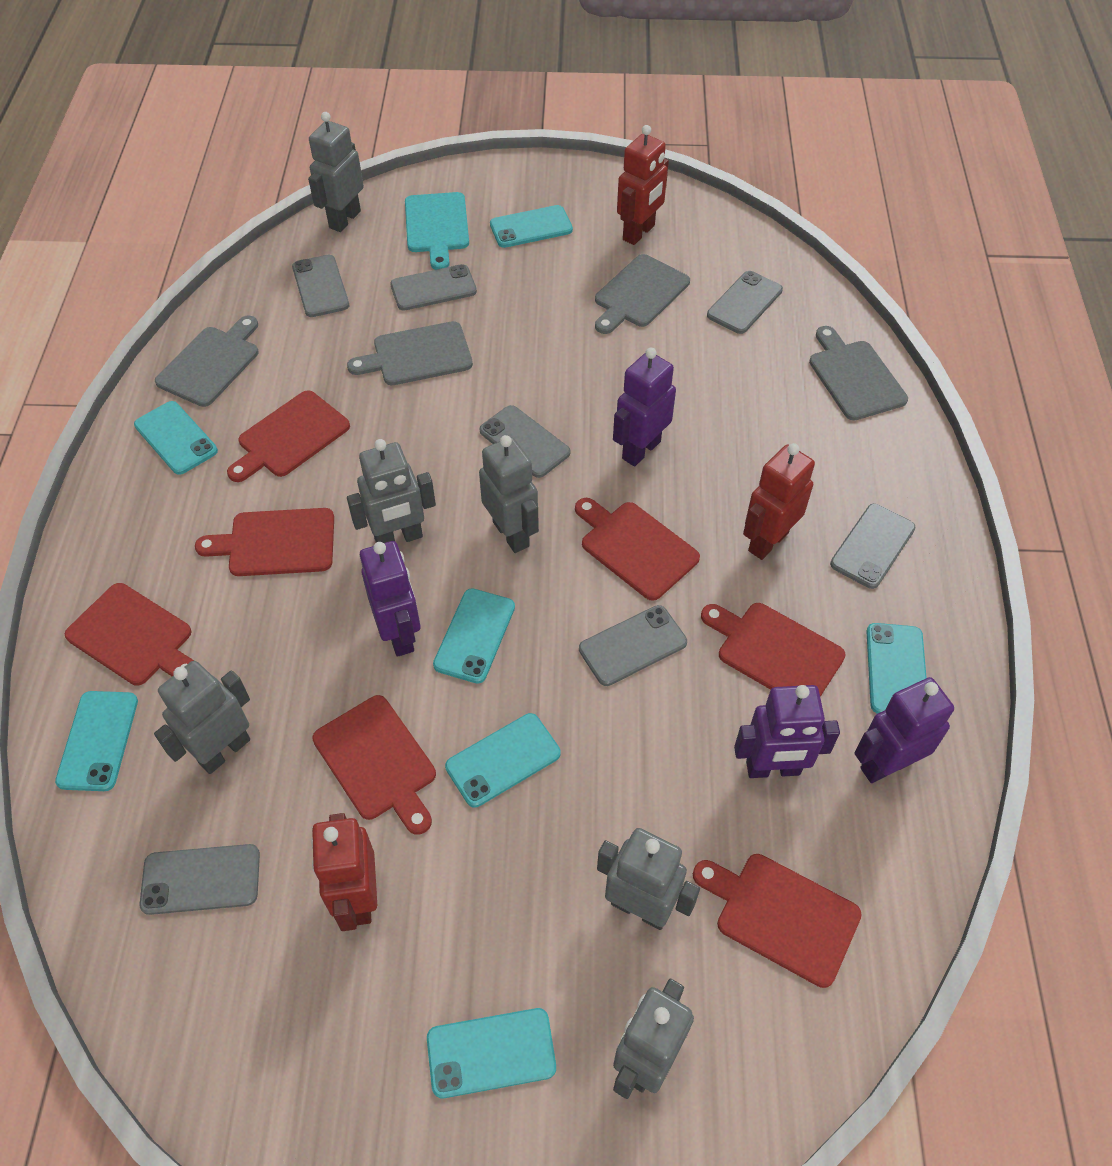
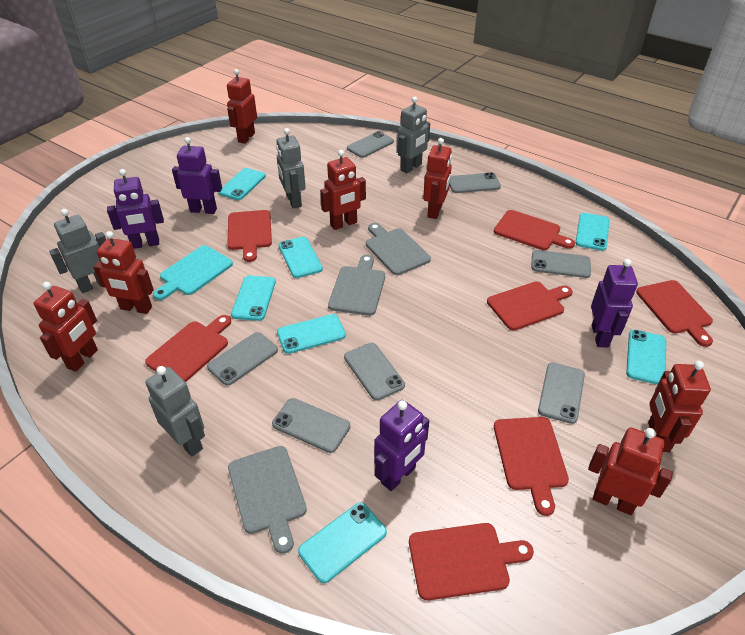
grey cutting board: 4 -> 3
grey robot: 6 -> 4
red robot: 3 -> 7

